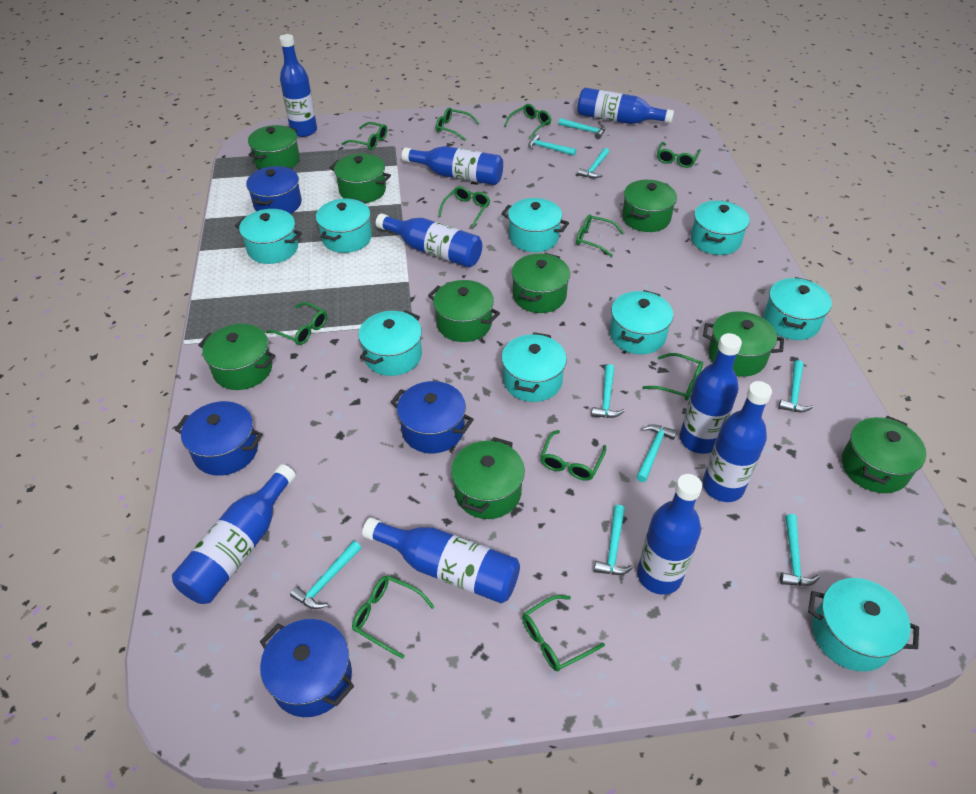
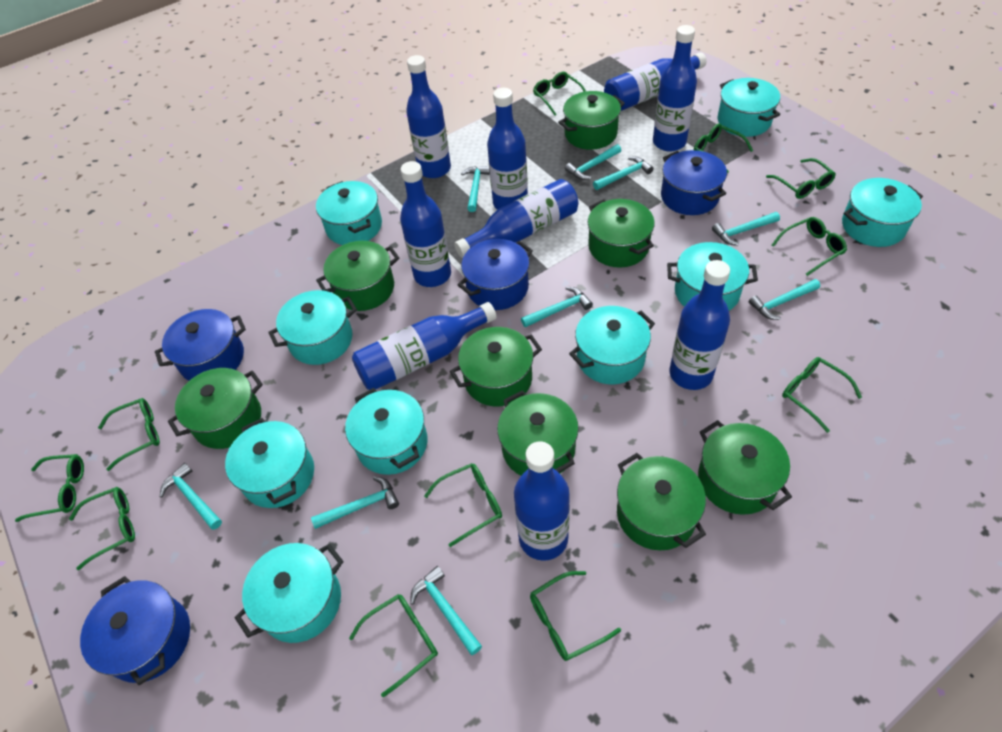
green pot: 9 -> 8

